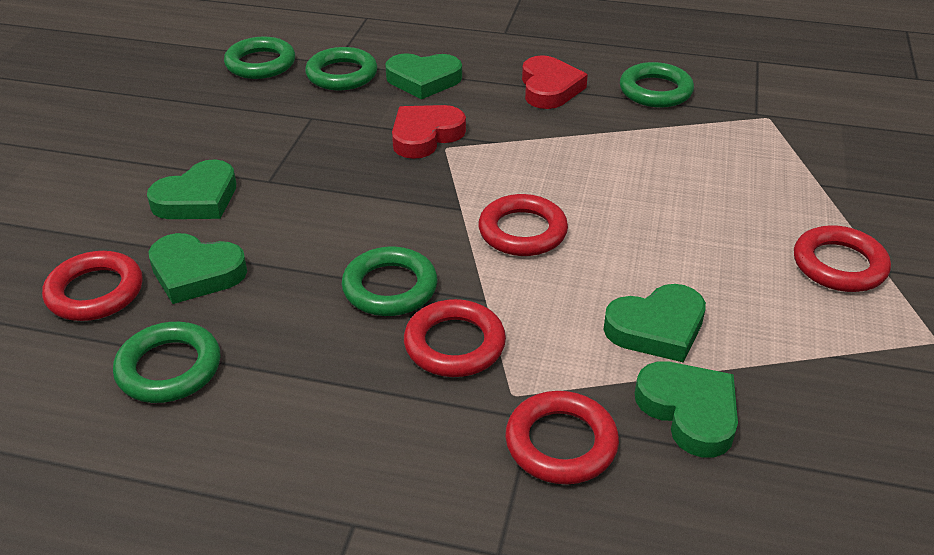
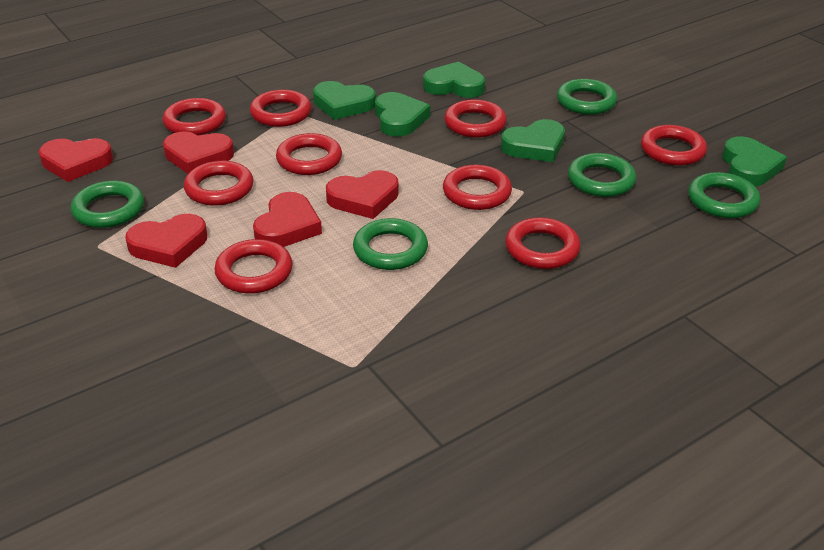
red heart: 2 -> 5
red ring: 5 -> 9

